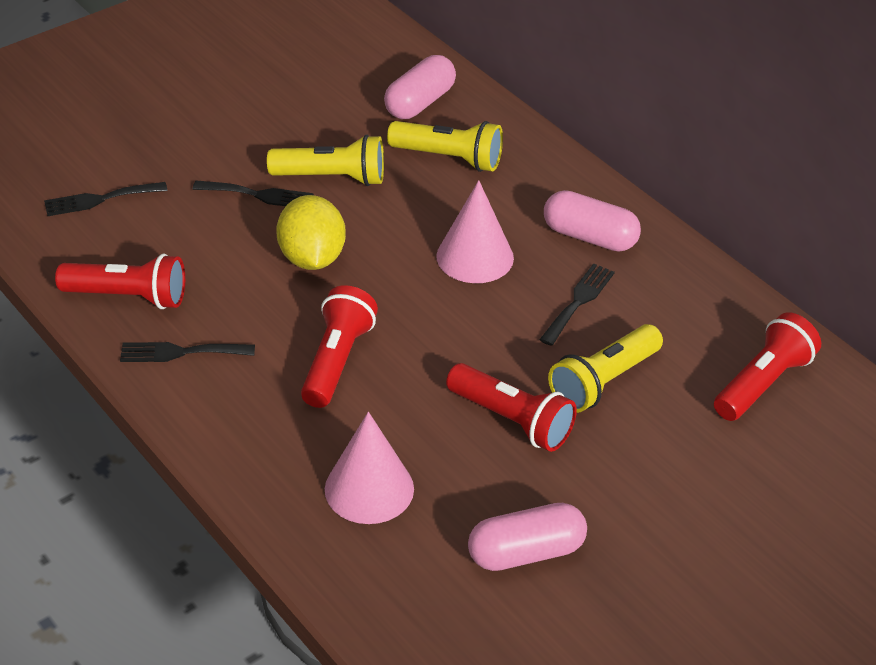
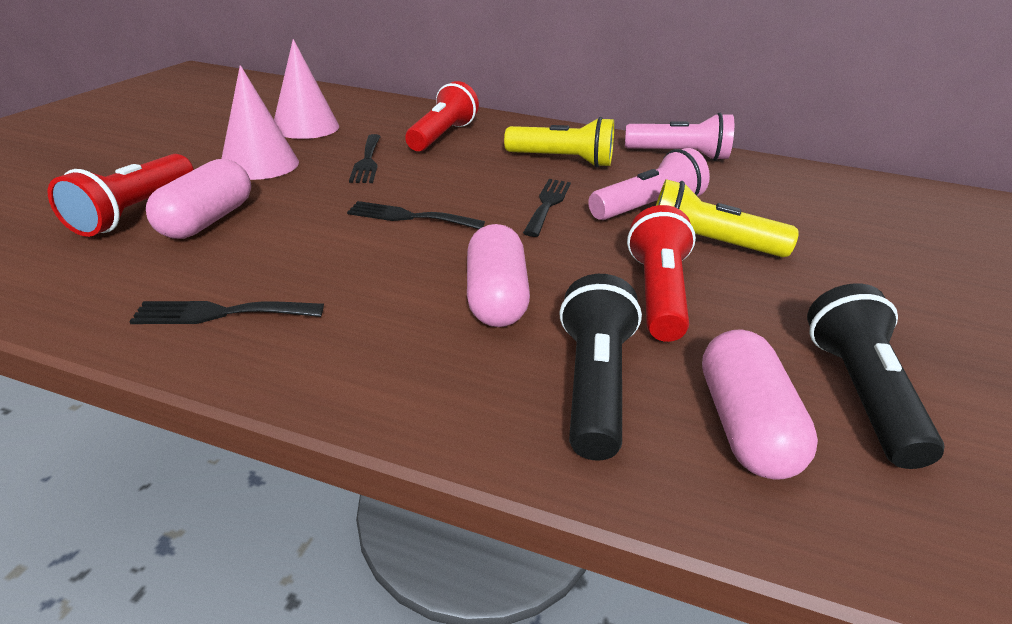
black flashlight: 0 -> 2
pink flashlight: 0 -> 2
red flashlight: 4 -> 3
yellow flashlight: 3 -> 2
yellow lemon: 1 -> 0

